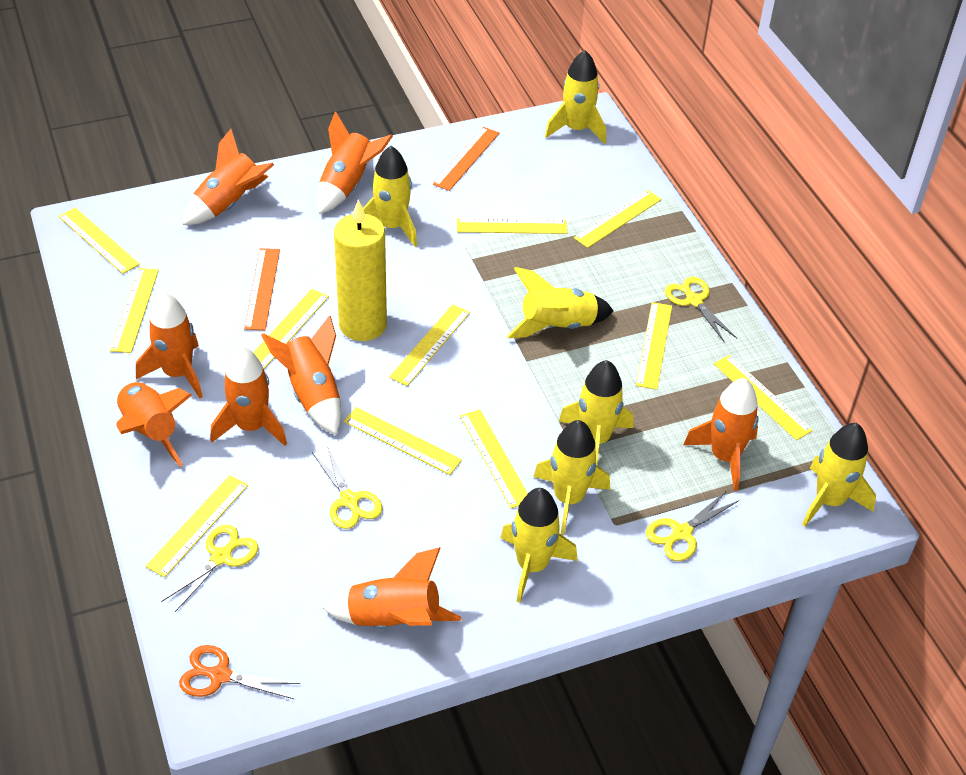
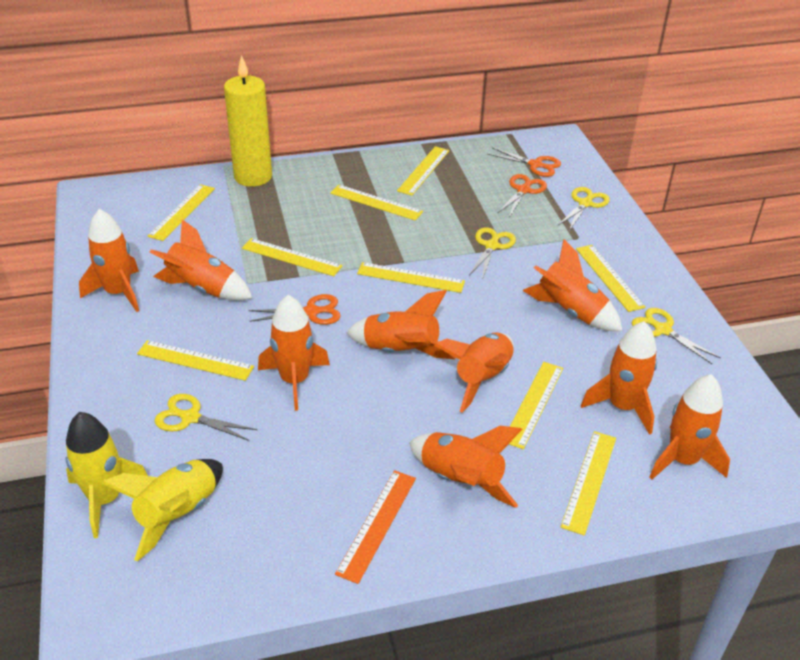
orange rocket: 8 -> 9
orange ruler: 2 -> 1
orange scissors: 1 -> 3
yellow rocket: 7 -> 2
yellow ruler: 11 -> 9

